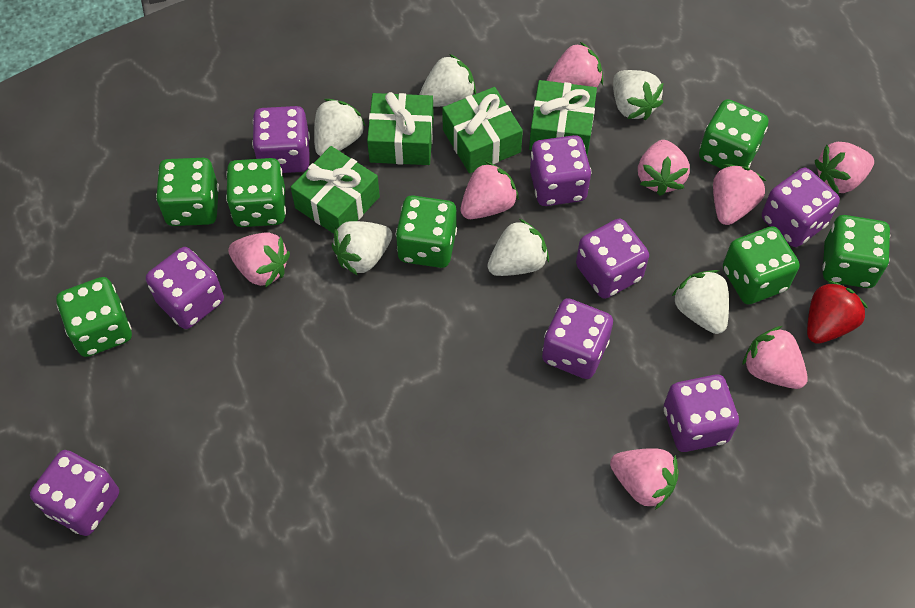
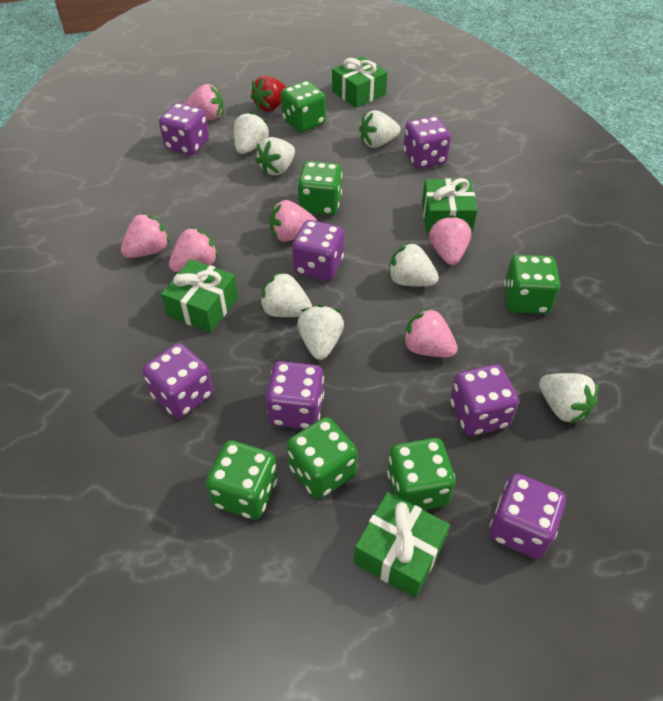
green dice: 7 -> 6
pink strawberry: 8 -> 6
purple dice: 8 -> 7
white strawberry: 6 -> 7

